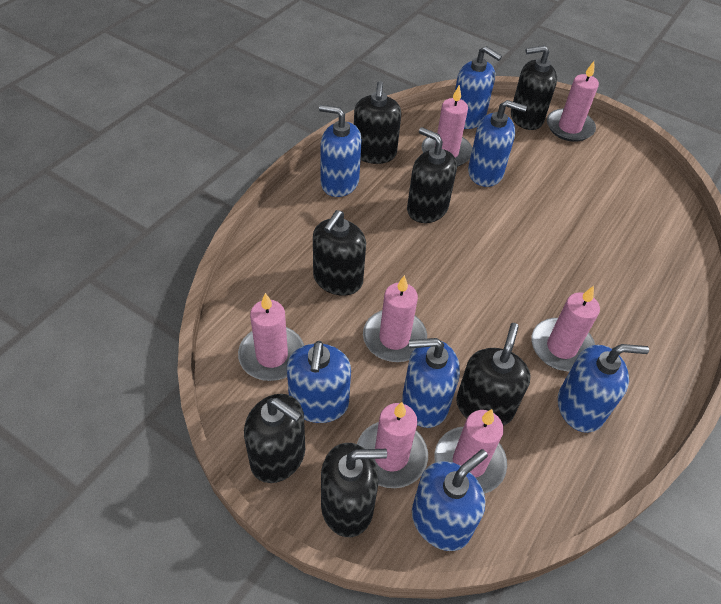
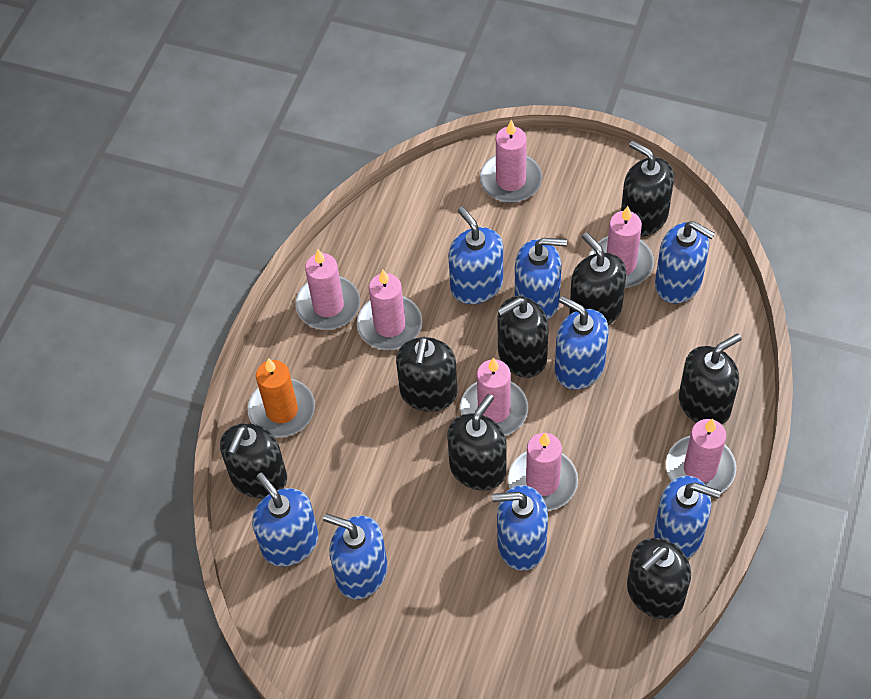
black soap dispenser: 7 -> 8
blue soap dispenser: 7 -> 8
orange candle: 0 -> 1

